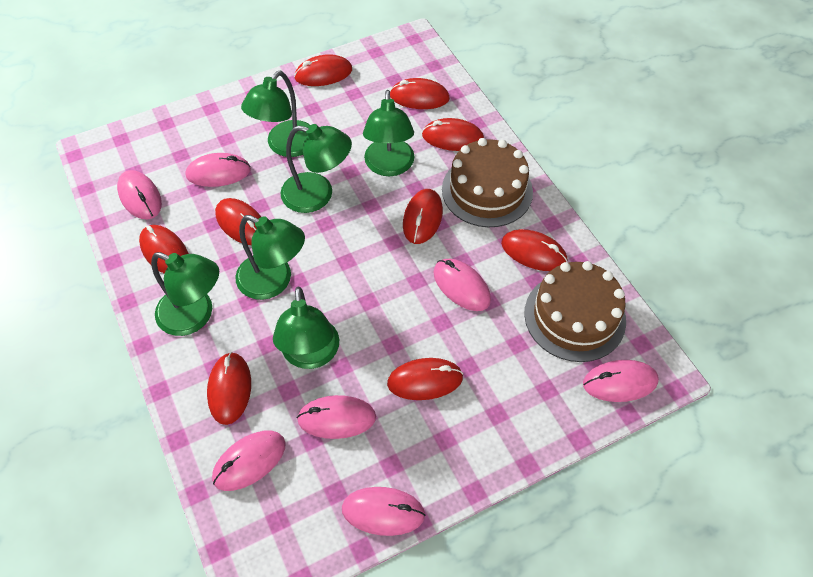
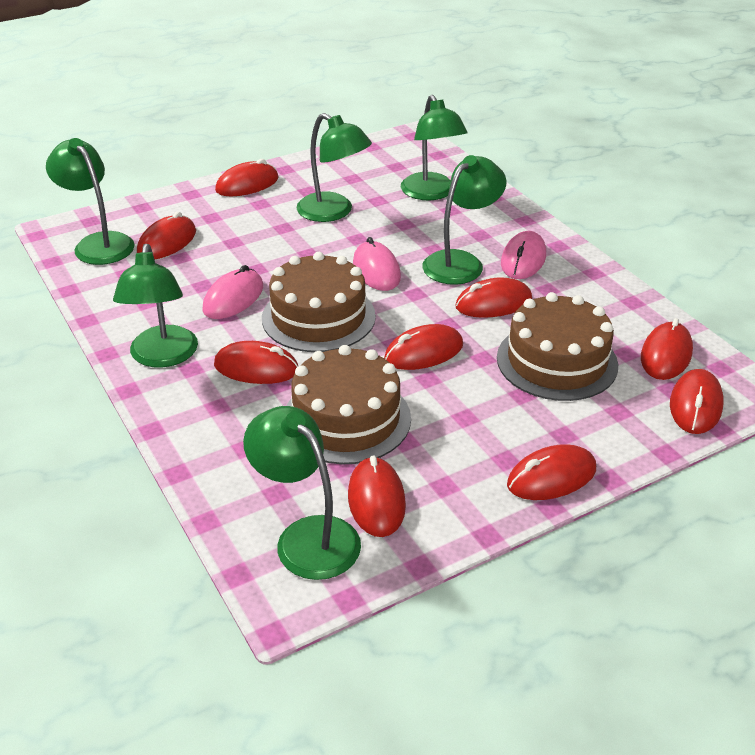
brown cake: 2 -> 3
pink mouse: 7 -> 3

